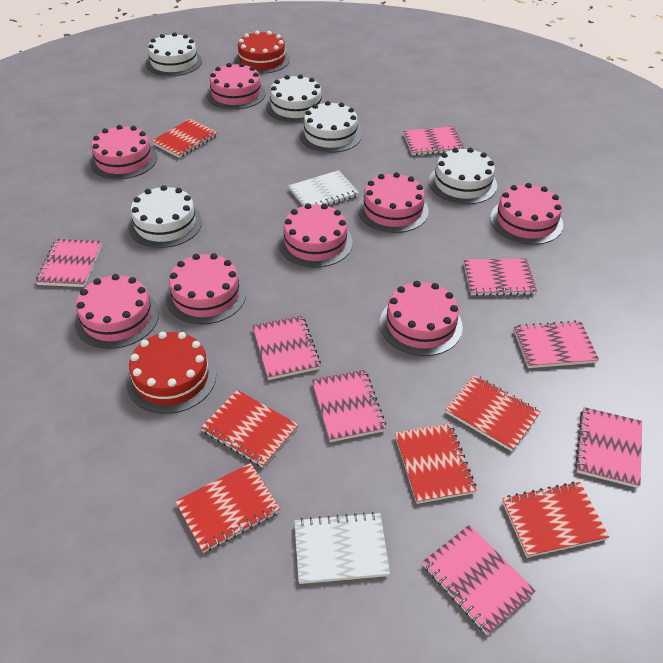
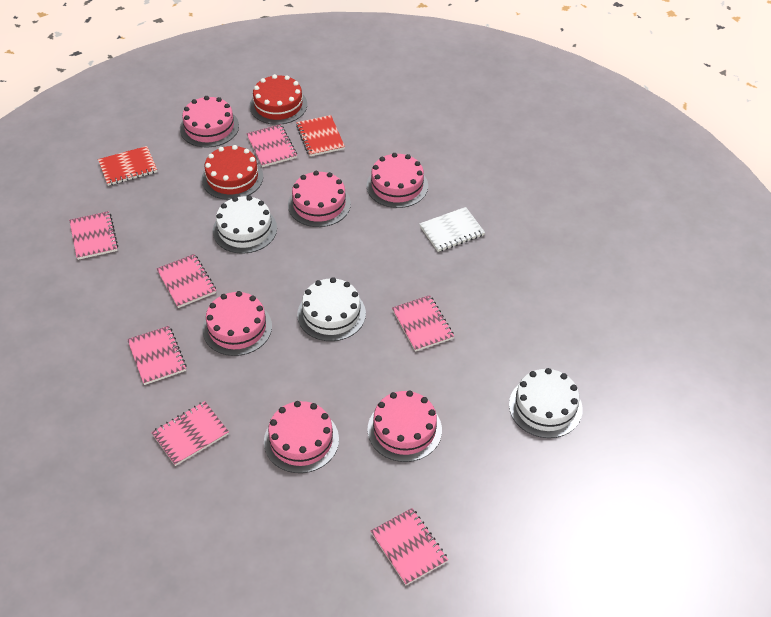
pink cake: 8 -> 6
pink notebook: 8 -> 7
red notebook: 6 -> 2
white cake: 5 -> 3
white notebook: 2 -> 1

